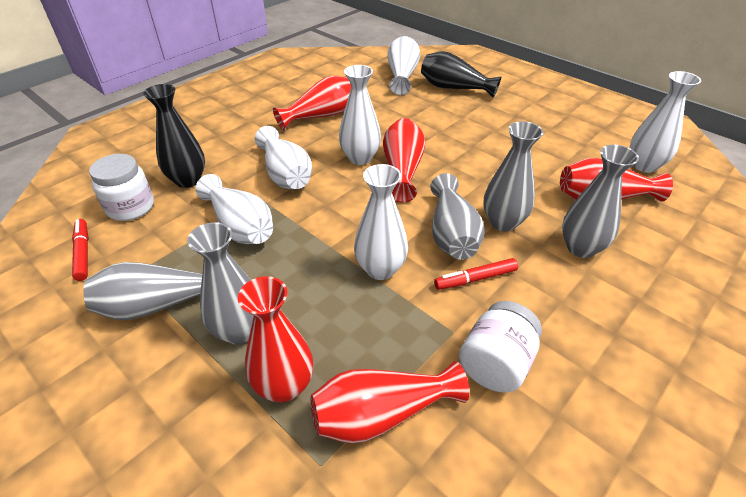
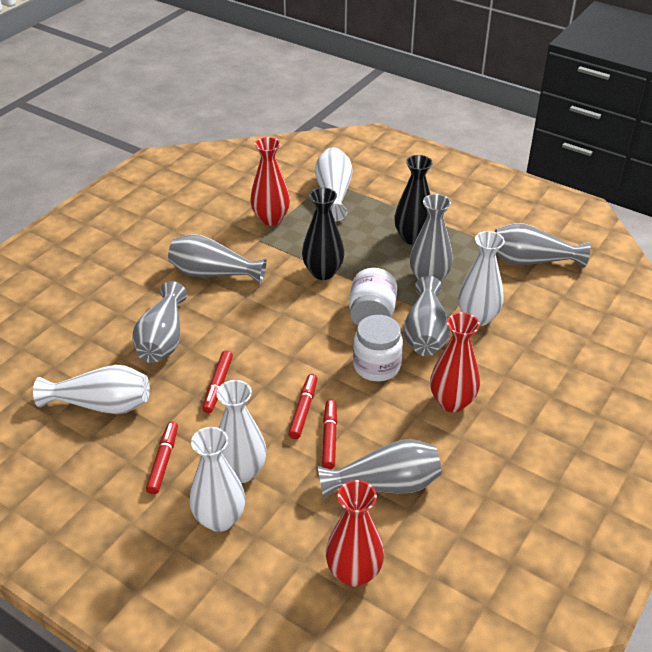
grey vase: 5 -> 6
red marker: 2 -> 4
red vase: 5 -> 3
white vase: 6 -> 5

